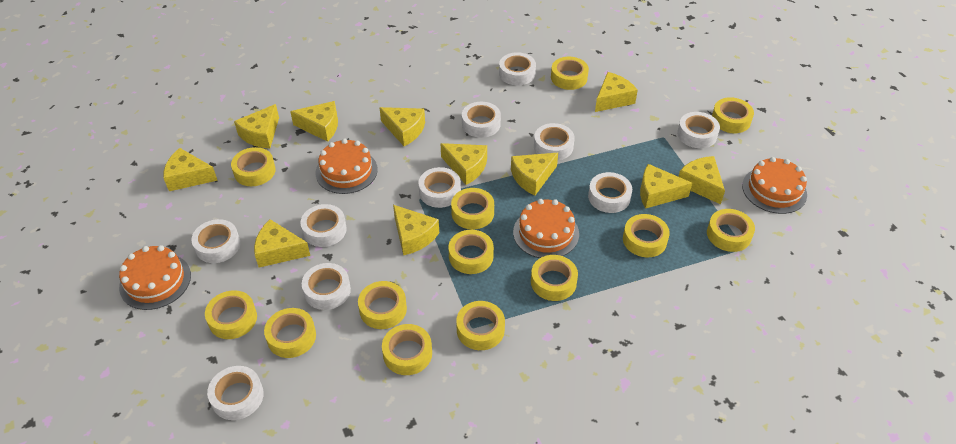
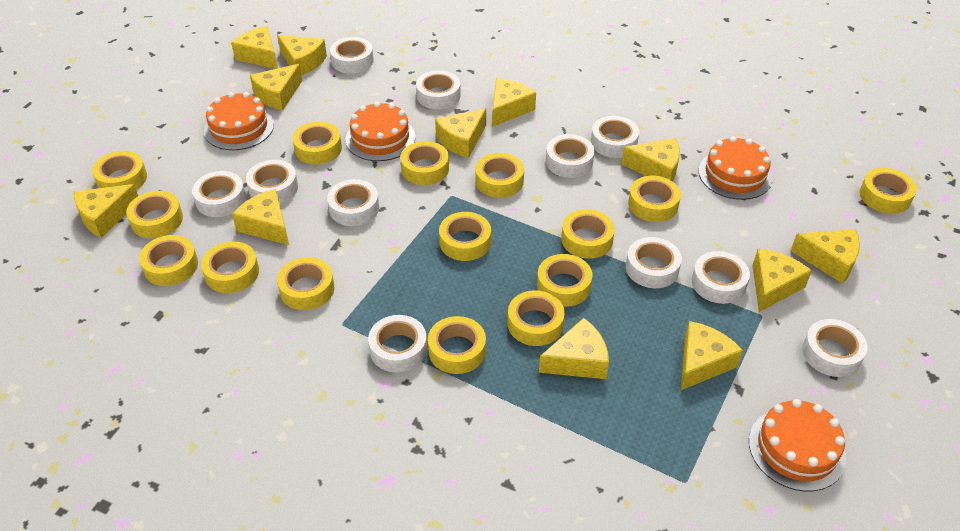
white tape: 10 -> 11
yellow cheese: 11 -> 12
yellow tape: 13 -> 15

